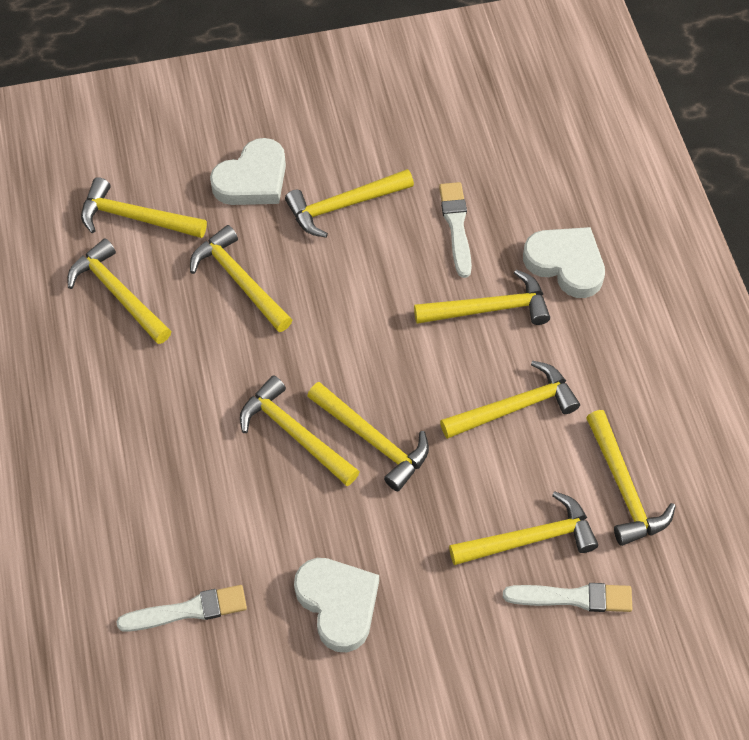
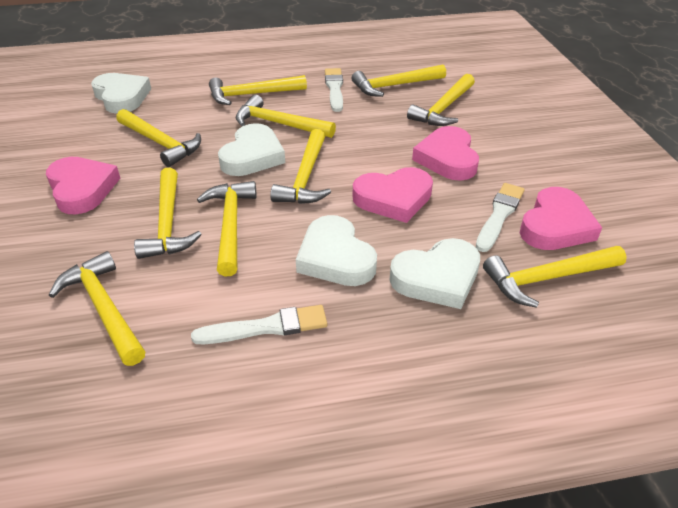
pink heart: 0 -> 4
white heart: 3 -> 4

